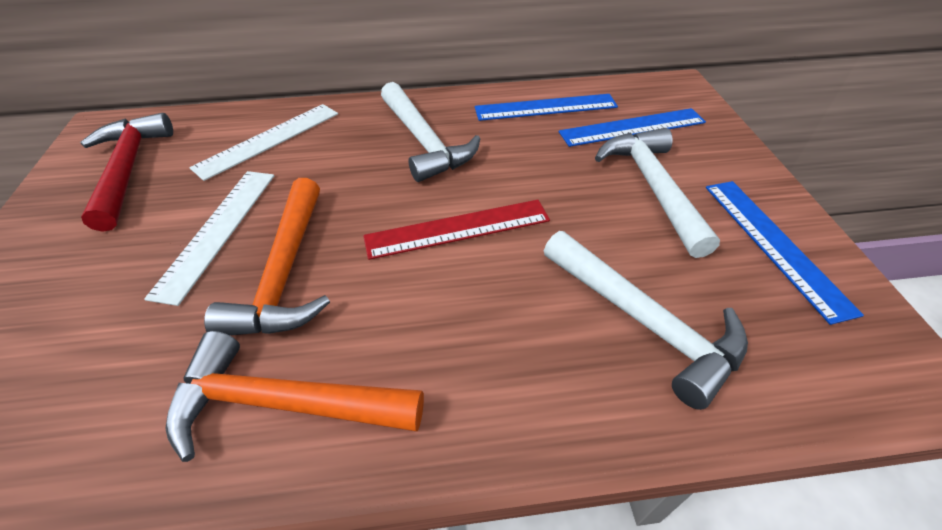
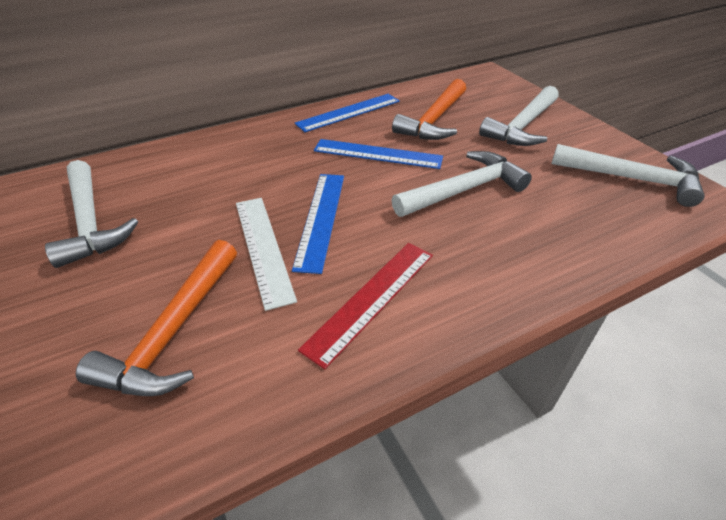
red hammer: 1 -> 0
white hammer: 3 -> 4
white ruler: 2 -> 1

